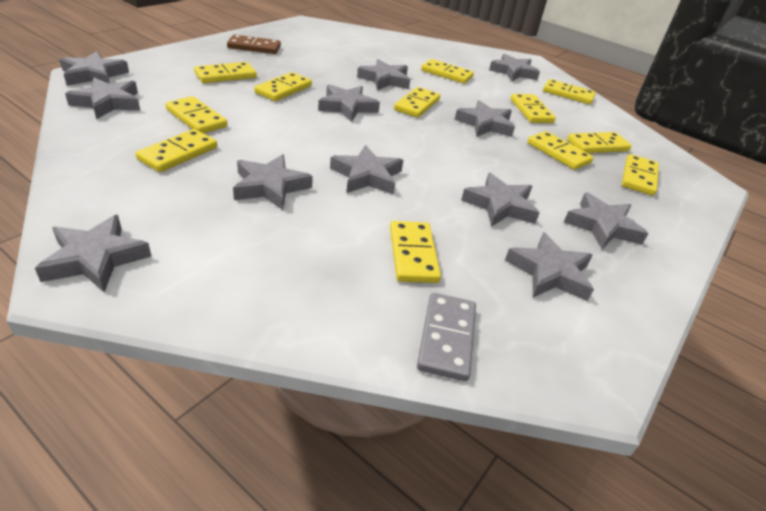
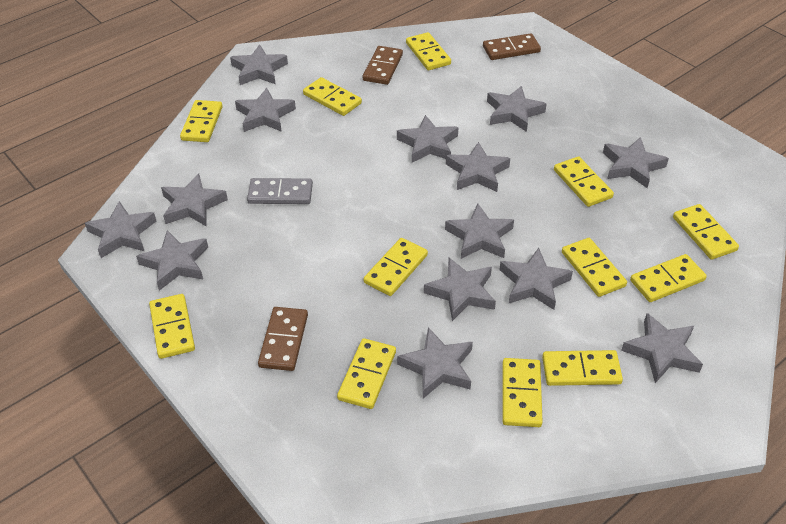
brown domino: 1 -> 3
grey star: 12 -> 14

